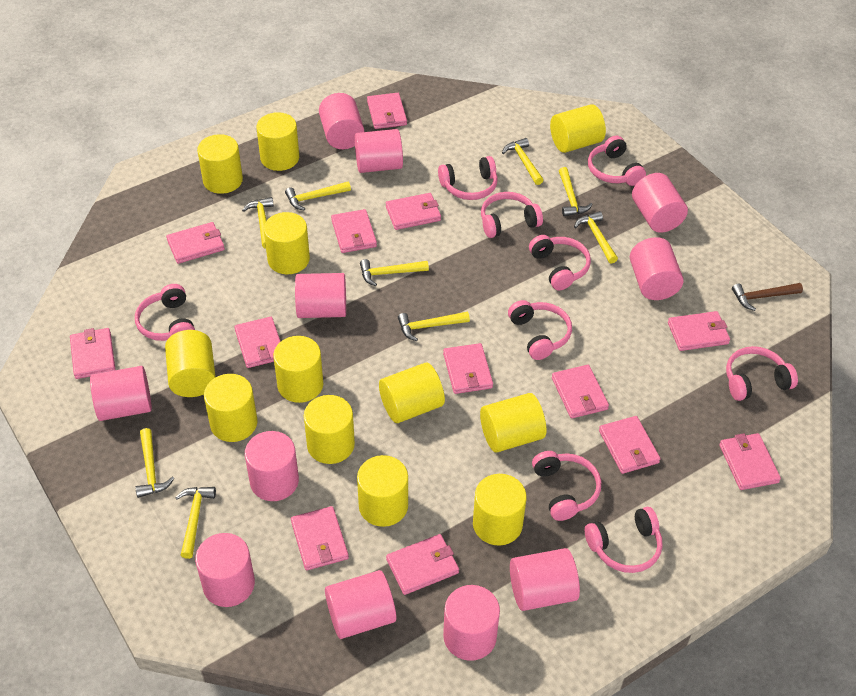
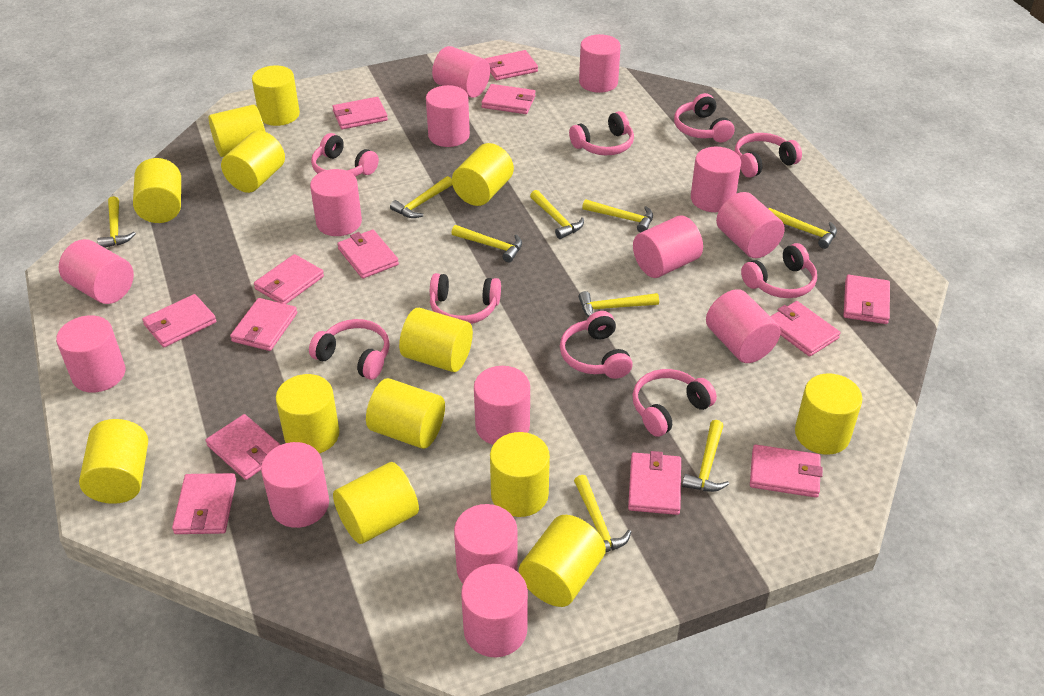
brown hammer: 1 -> 0
pink cylinder: 11 -> 14
yellow cylinder: 12 -> 13

